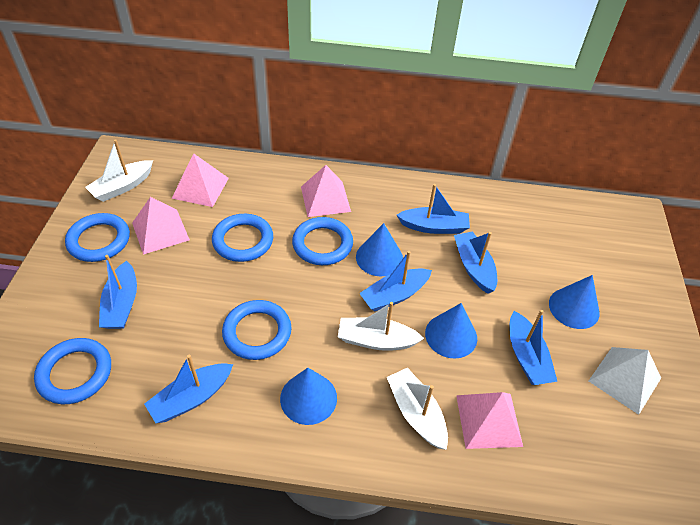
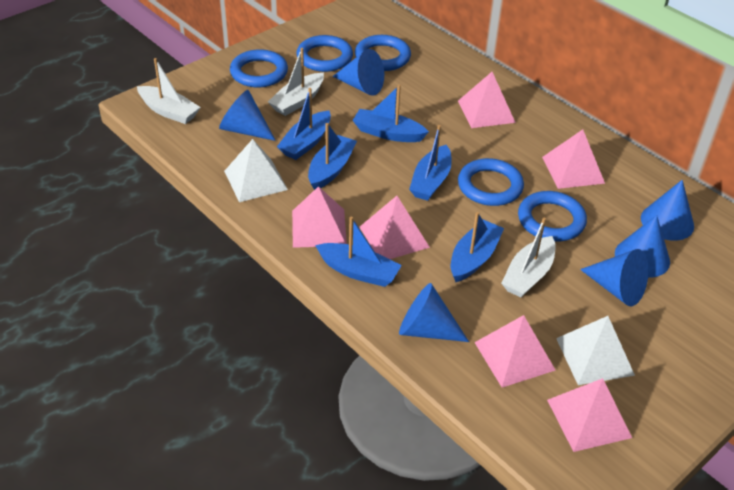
blue cone: 4 -> 6
pink pyramid: 4 -> 6
white pyramid: 1 -> 2

